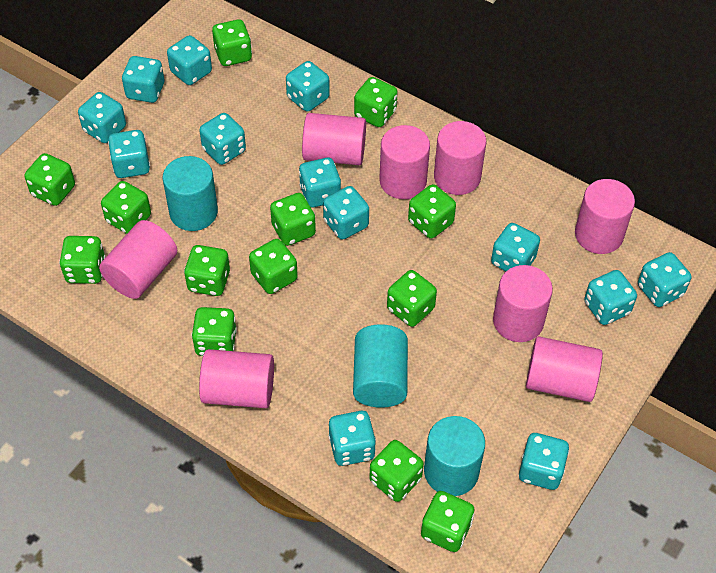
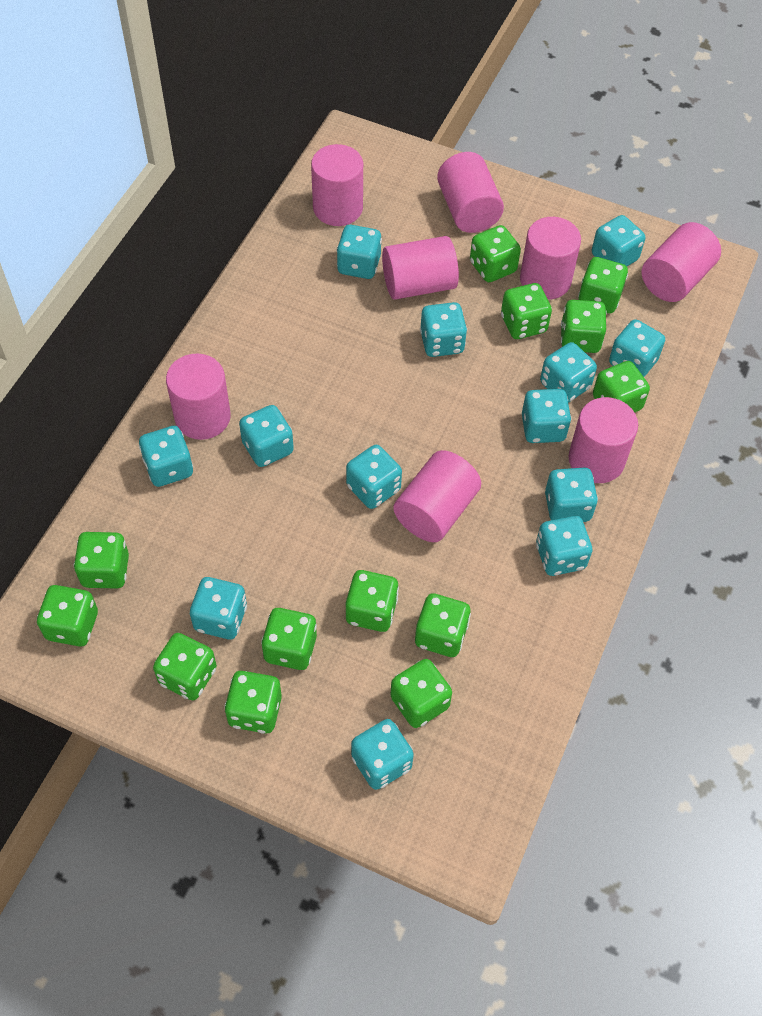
turquoise cylinder: 3 -> 0

